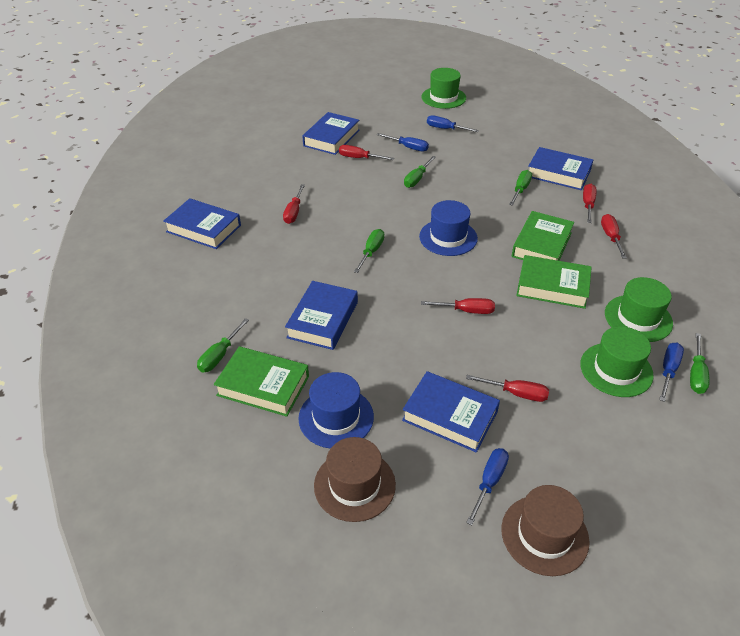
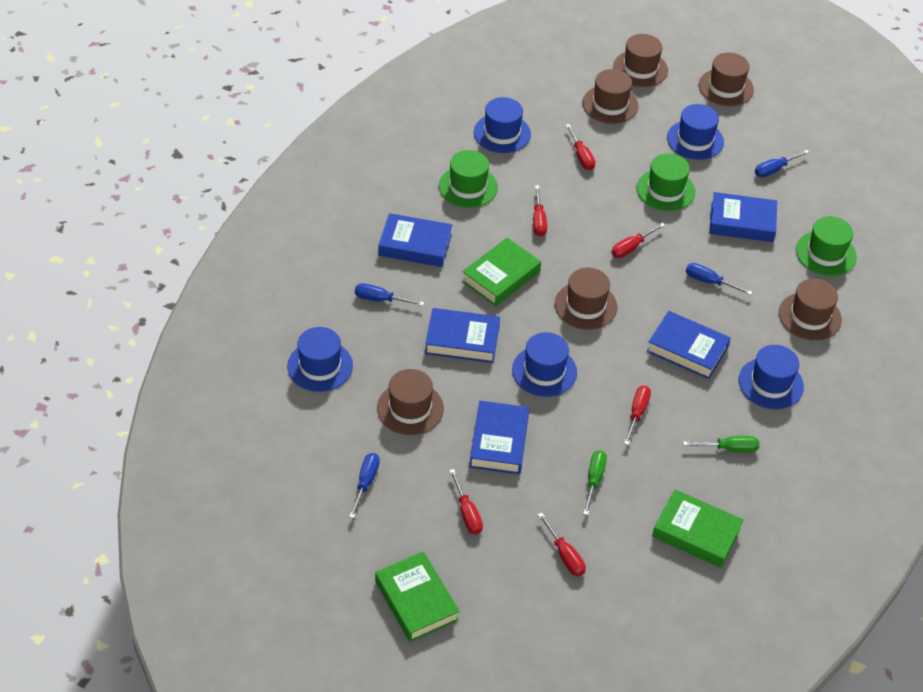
blue hat: 2 -> 5
brown hat: 2 -> 6
green screwdriver: 5 -> 2

